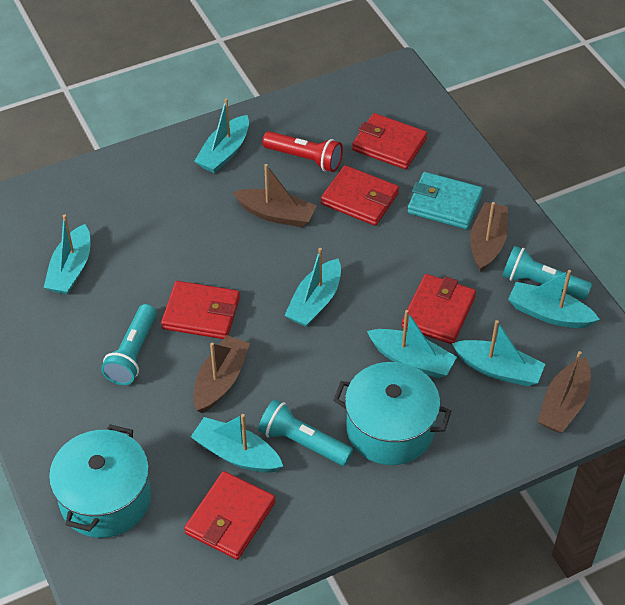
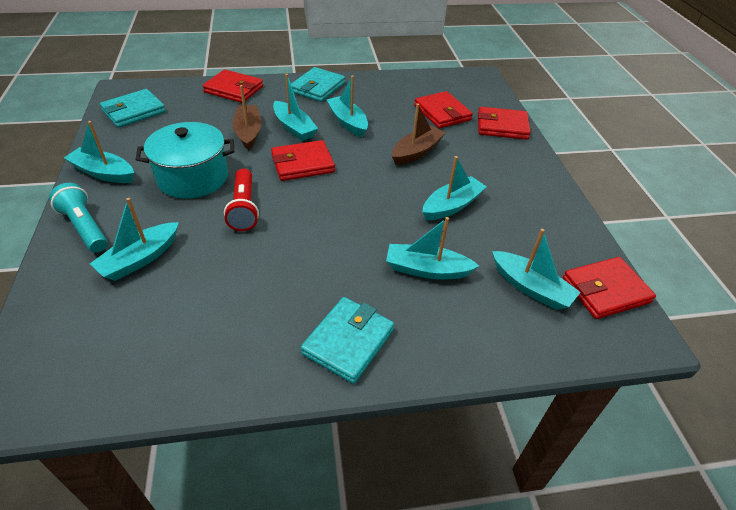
brown boat: 4 -> 2
turquoise flashlight: 3 -> 1
turquoise pot: 2 -> 1
turquoise wallet: 1 -> 3

